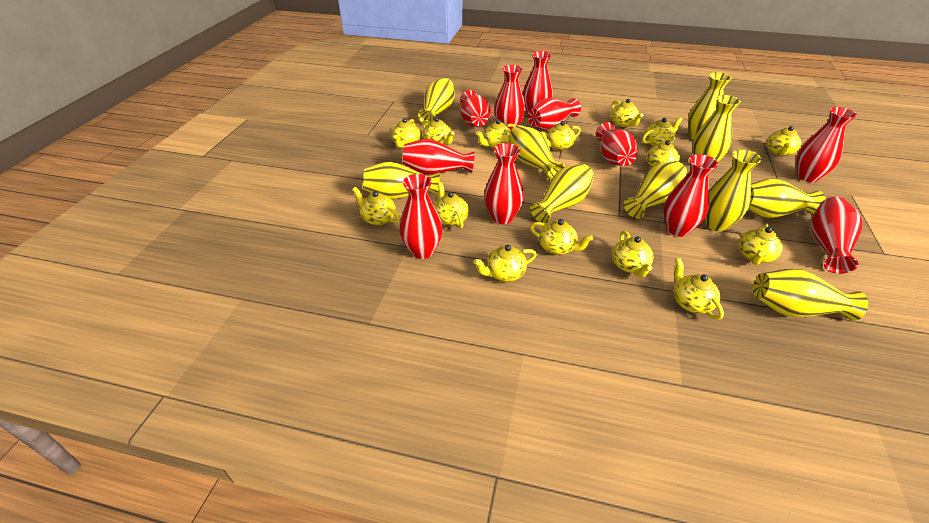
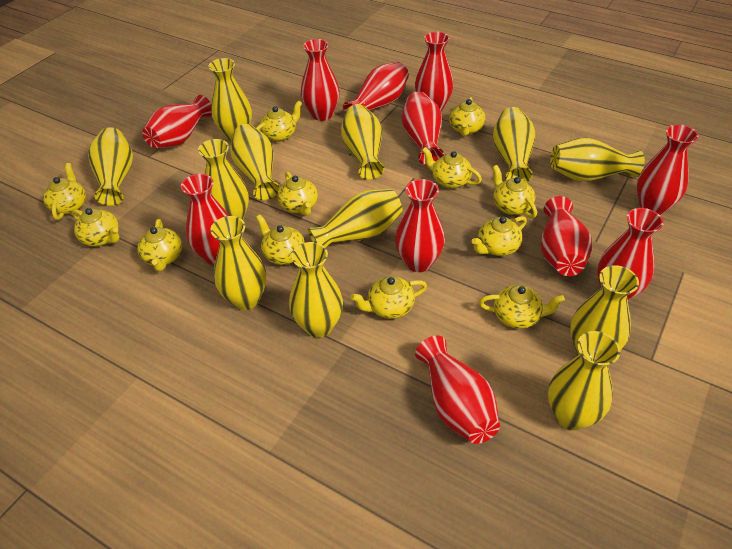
yellow teapot: 15 -> 12
yellow vase: 10 -> 12

